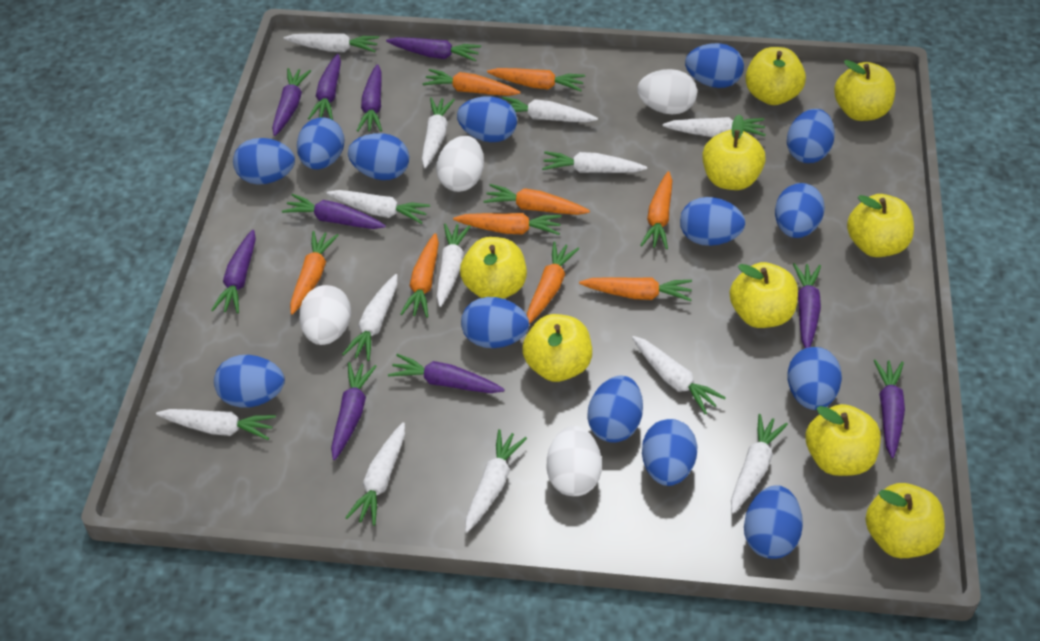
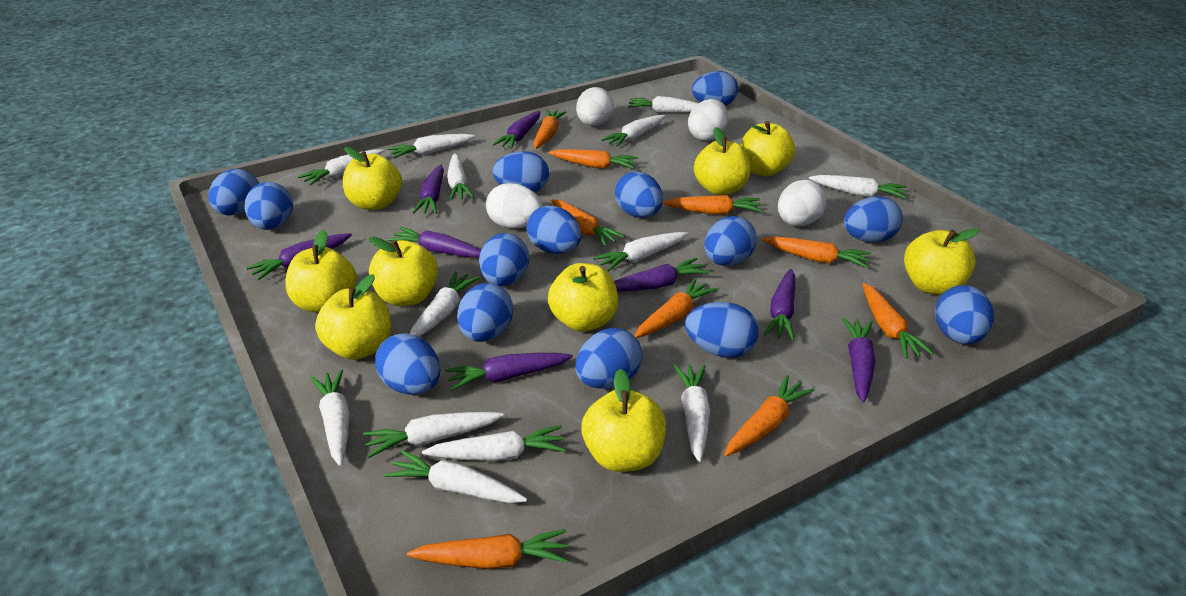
purple carrot: 10 -> 8

